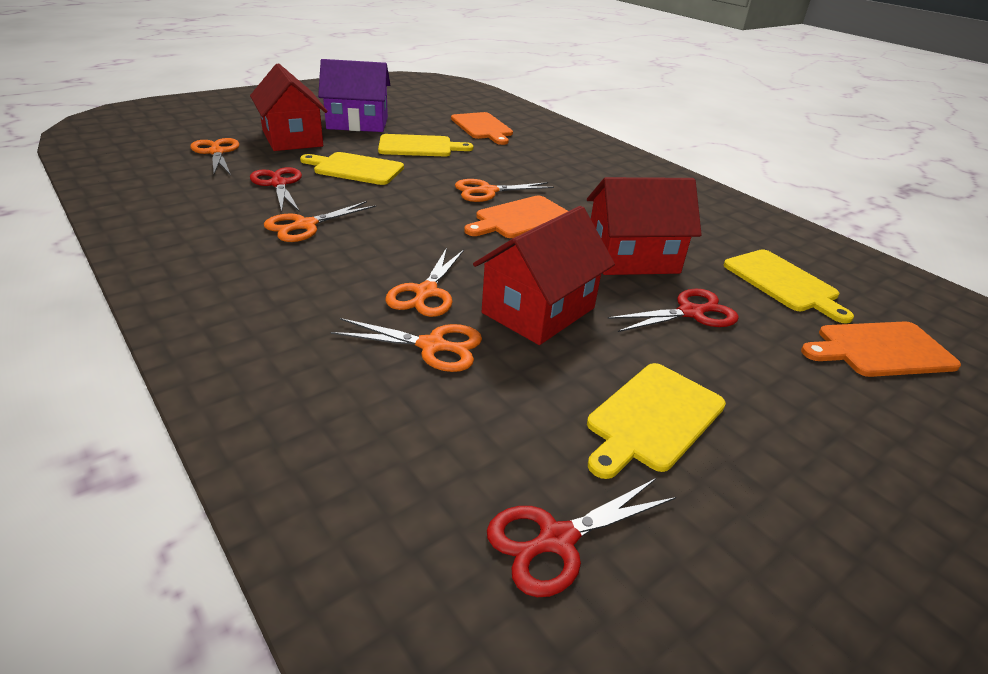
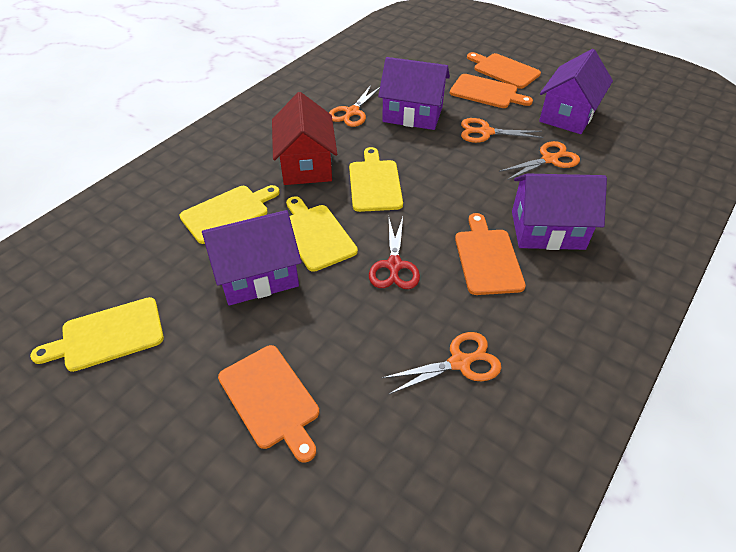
orange cutting board: 3 -> 4
orange scissors: 5 -> 4
purple house: 1 -> 4
red house: 3 -> 1
red scissors: 3 -> 1

